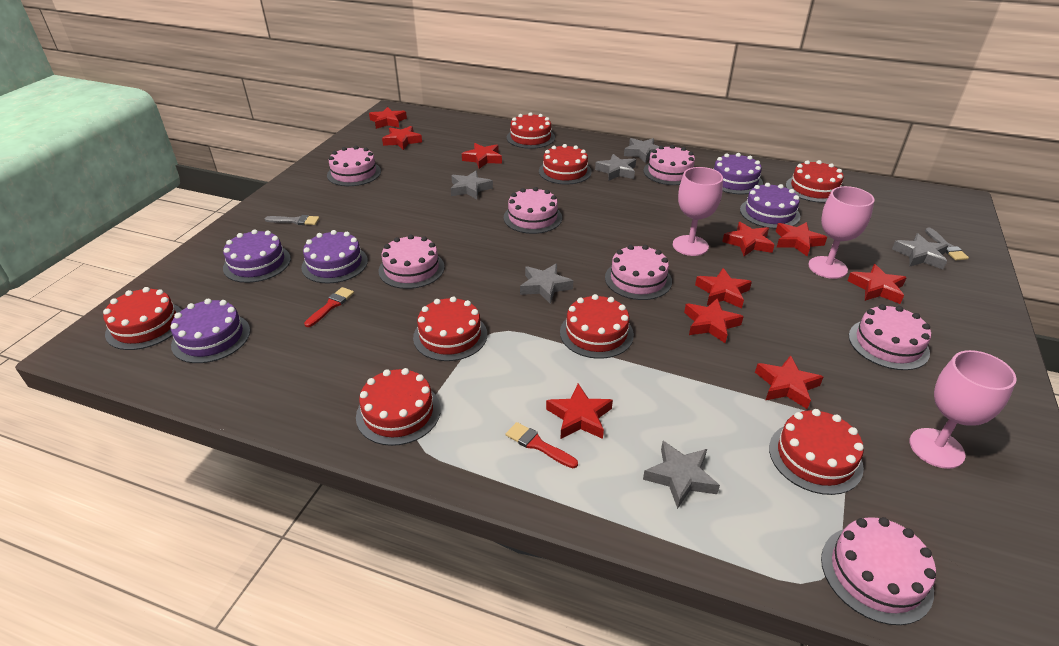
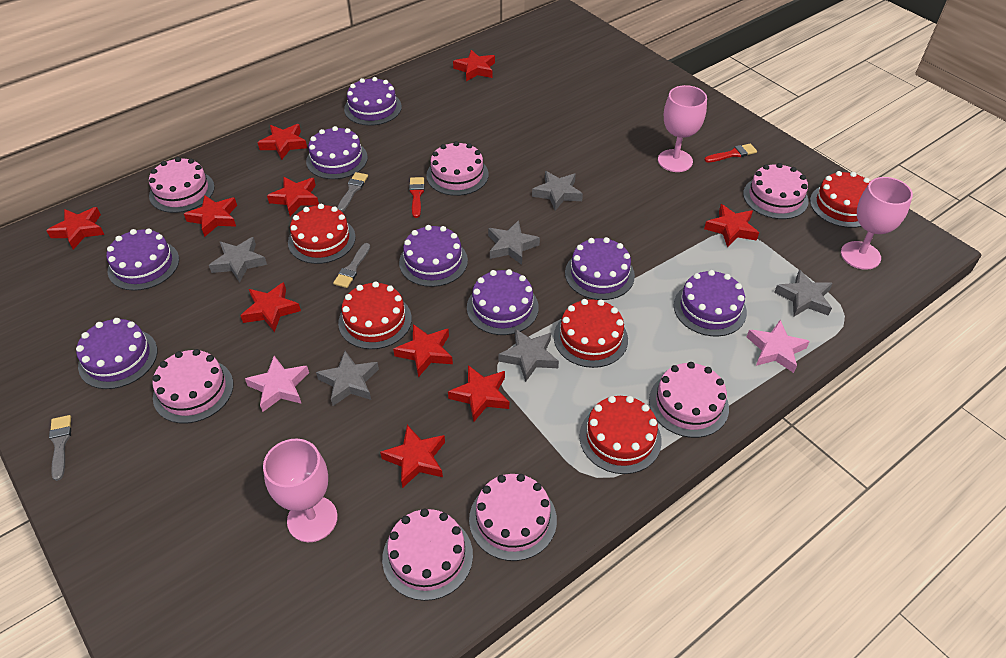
grey brush: 2 -> 3
pink star: 0 -> 2
purple cake: 5 -> 8
red cake: 8 -> 5

